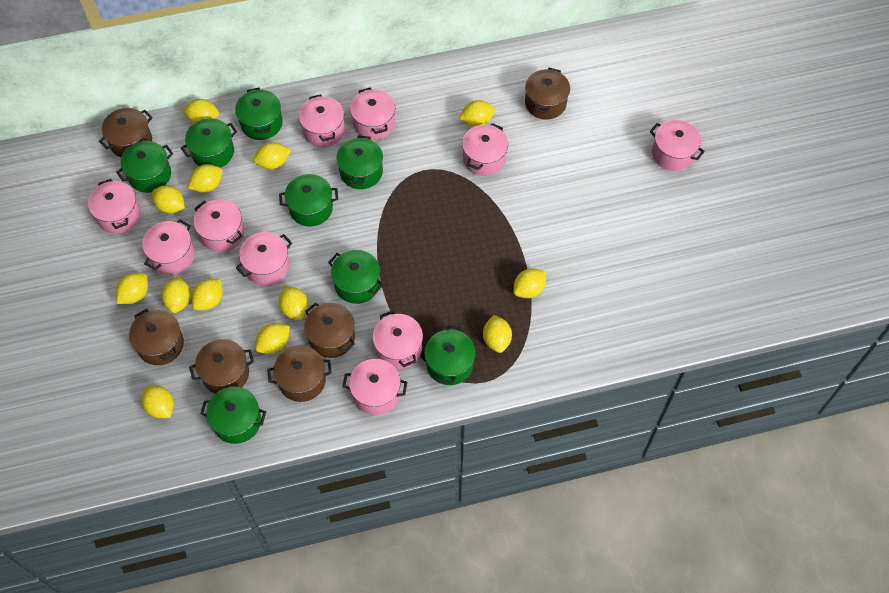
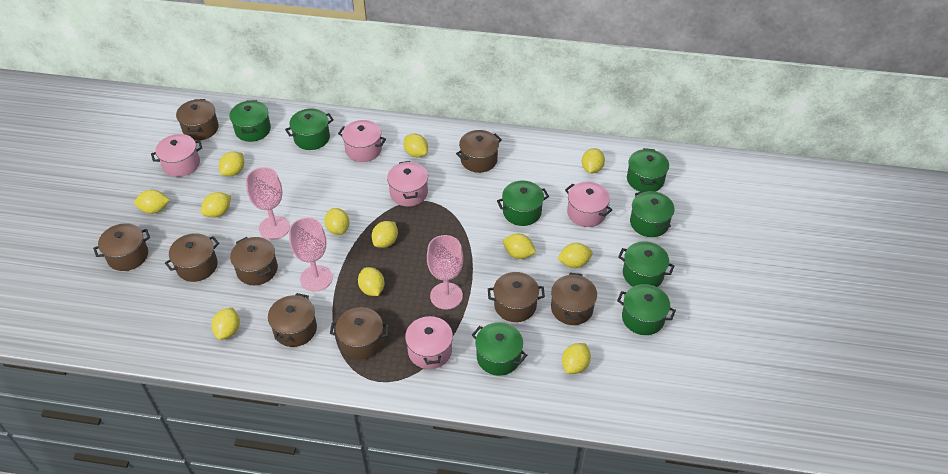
brown pot: 6 -> 9
pink goblet: 0 -> 3
pink pot: 10 -> 5
yellow lemon: 13 -> 12

